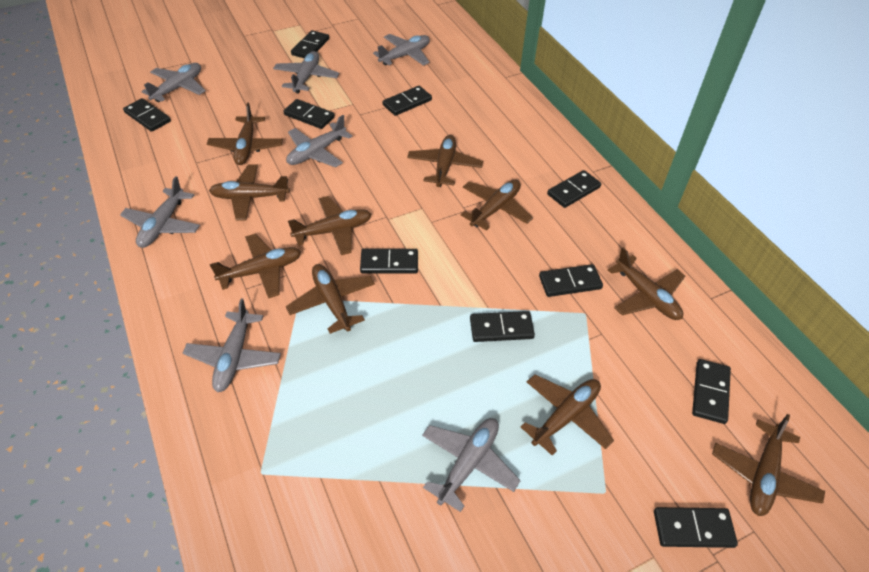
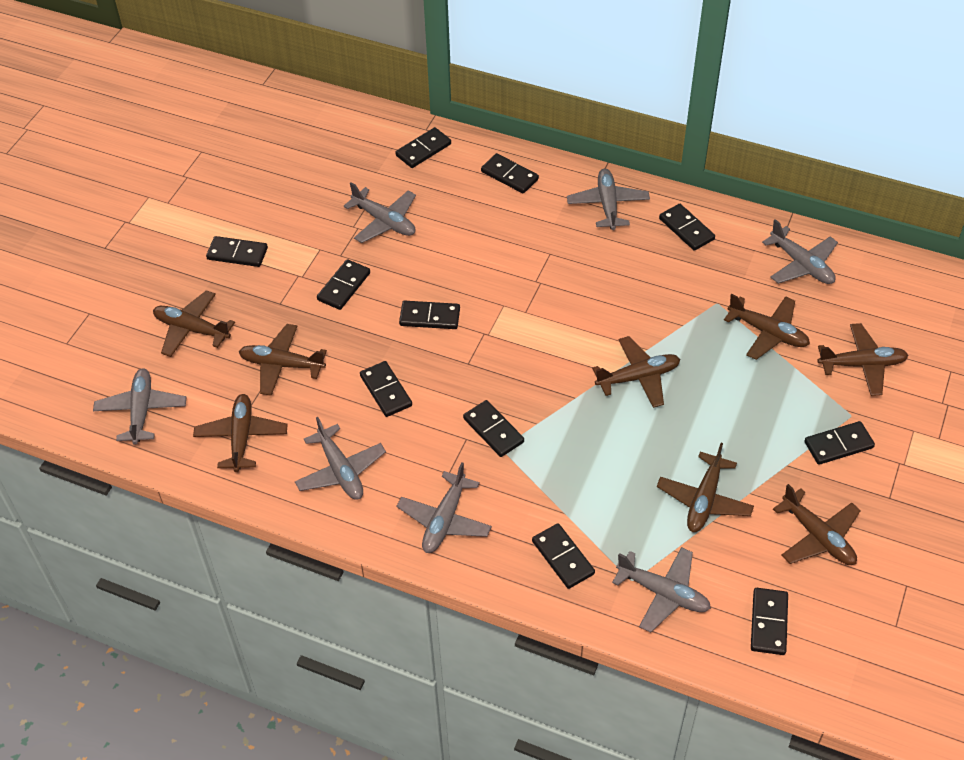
black domino: 10 -> 11
brown plane: 10 -> 8

